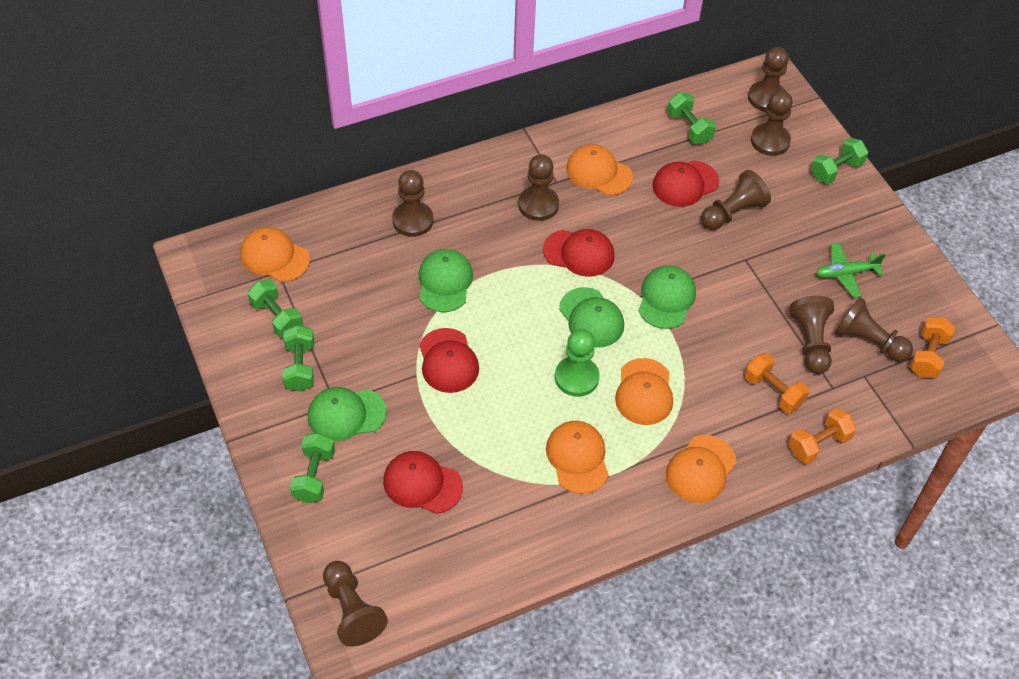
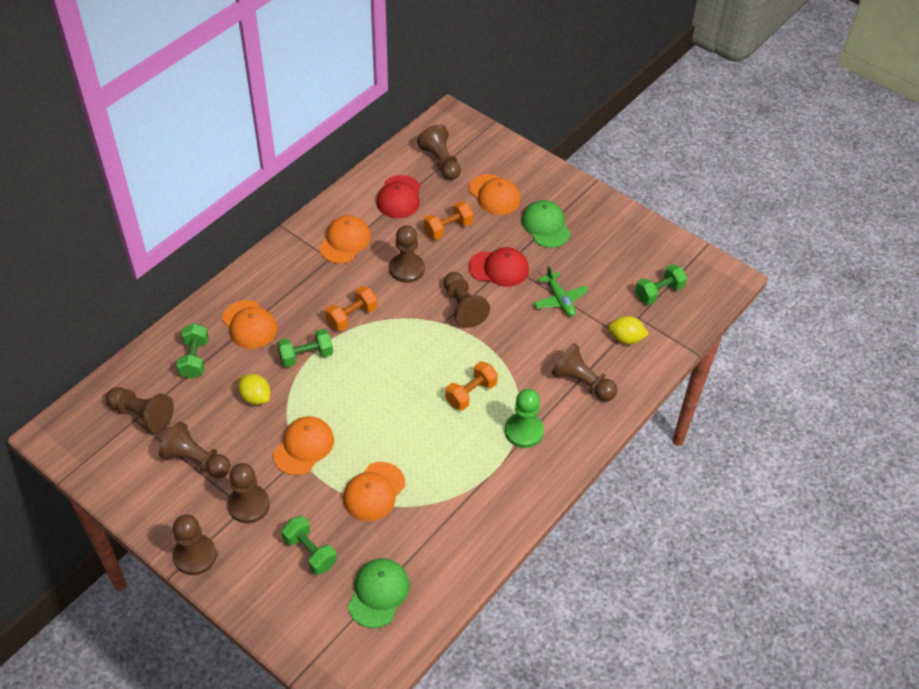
green cap: 4 -> 2
green dumbbell: 5 -> 4
red cap: 4 -> 2
yellow lemon: 0 -> 2

